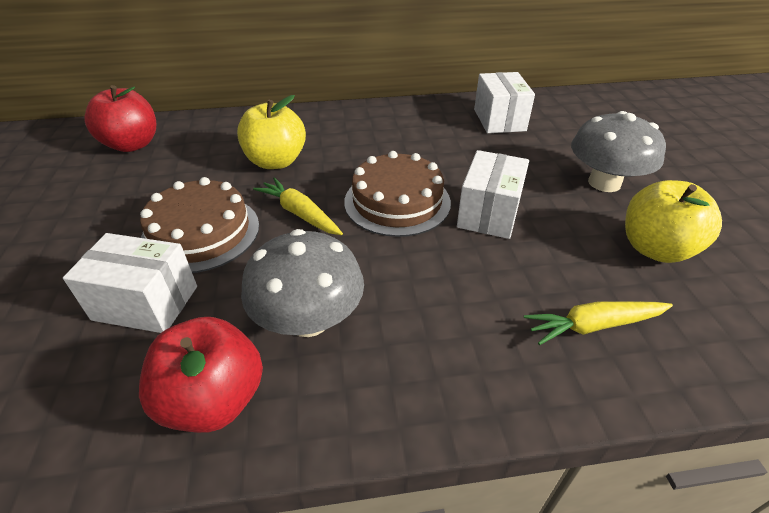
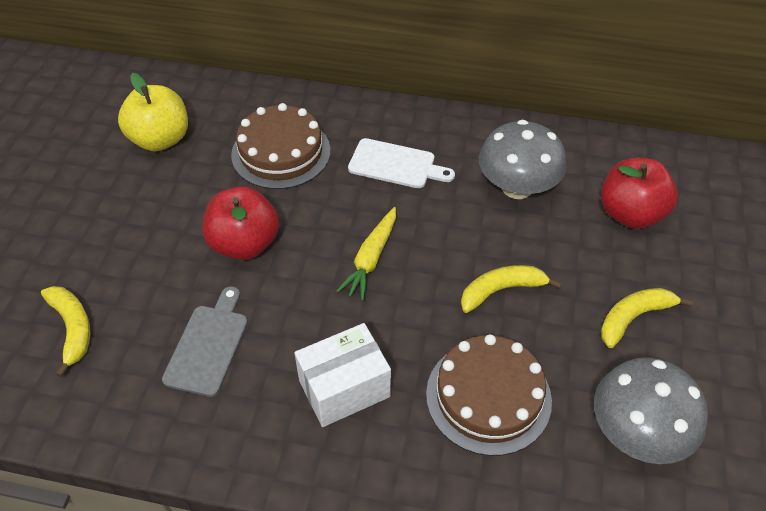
grey cutting board: 0 -> 1
white box: 3 -> 1
white cutting board: 0 -> 1
yellow apple: 2 -> 1
yellow banana: 0 -> 3
yellow carrot: 2 -> 1

